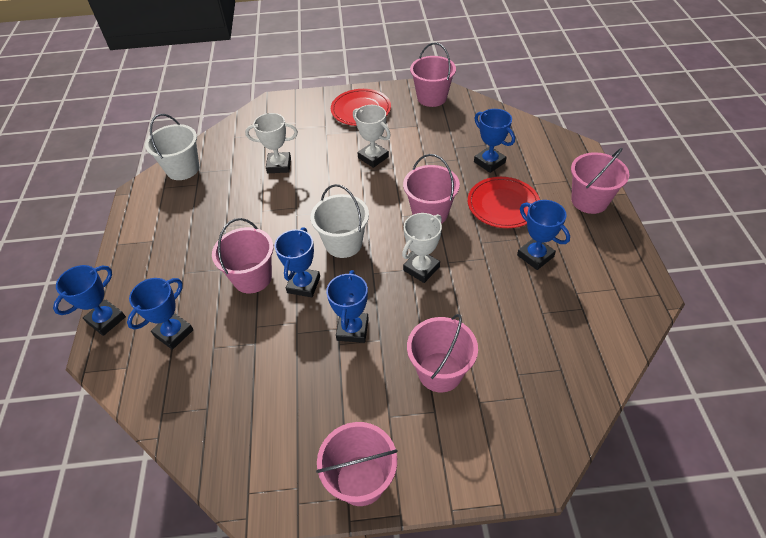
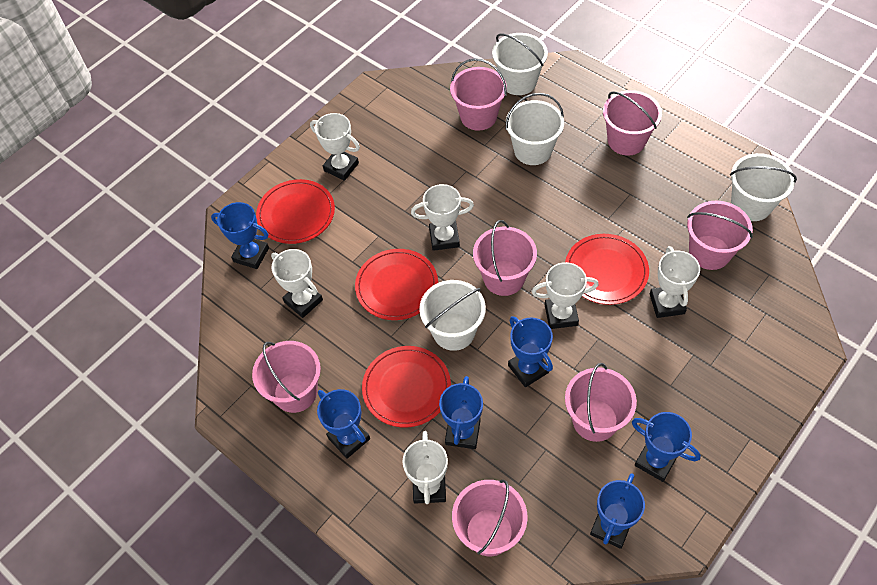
pink bucket: 6 -> 7
red plate: 2 -> 4
white bucket: 2 -> 4
white trophy: 3 -> 6

